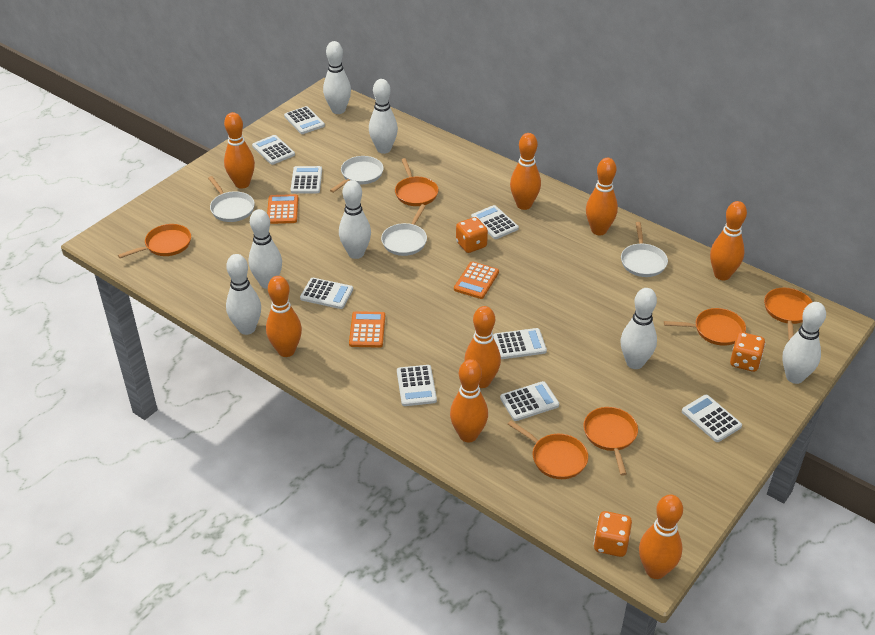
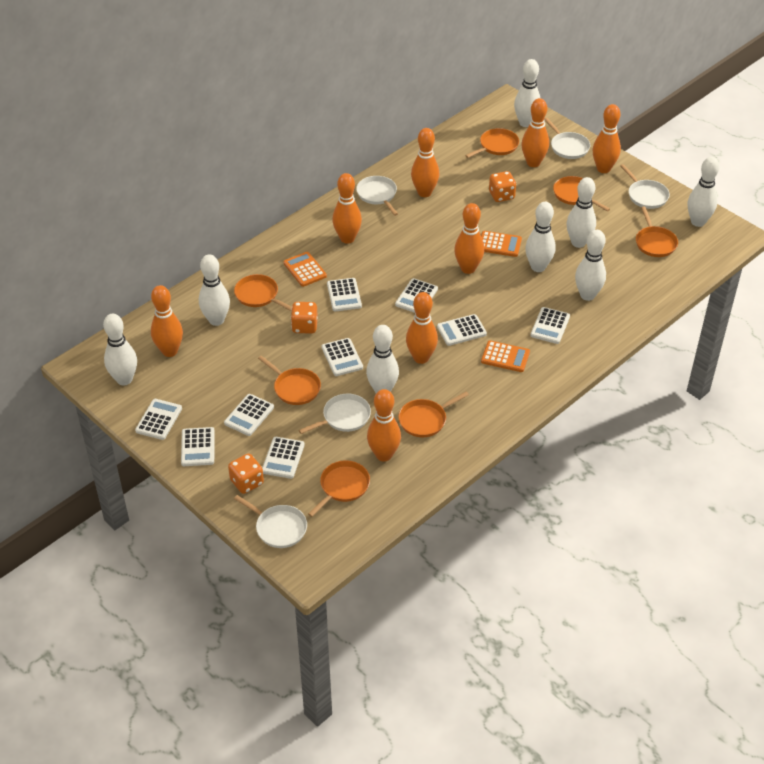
orange pan: 6 -> 7
white bowling pin: 7 -> 8
white pan: 4 -> 5

